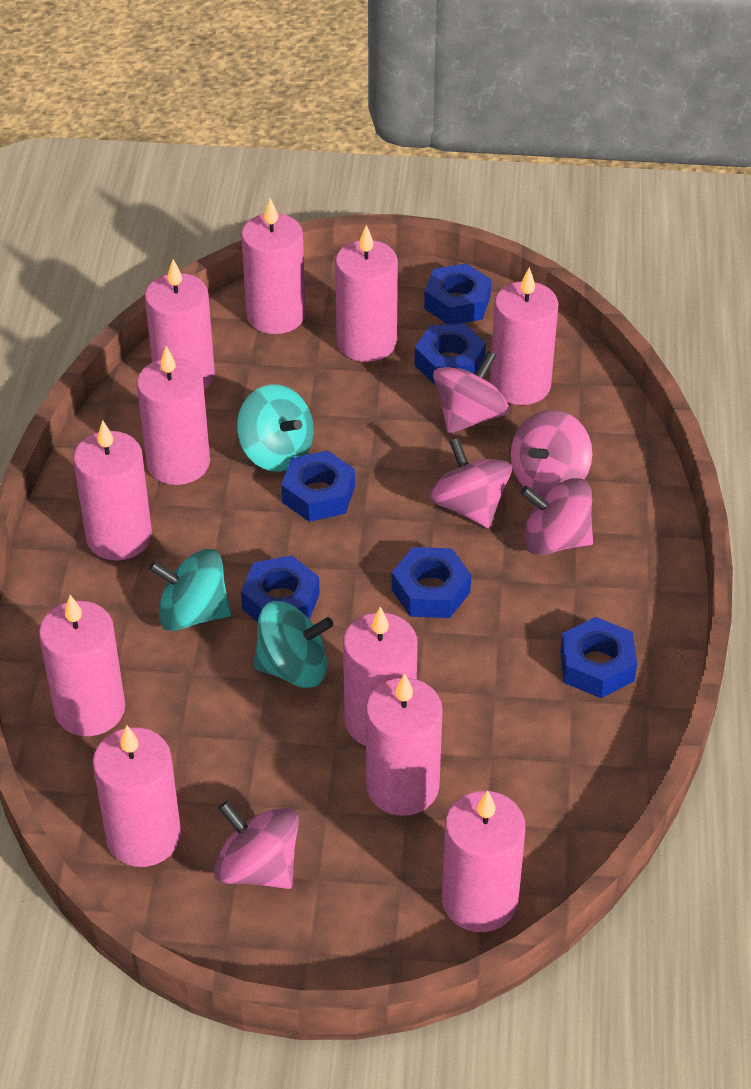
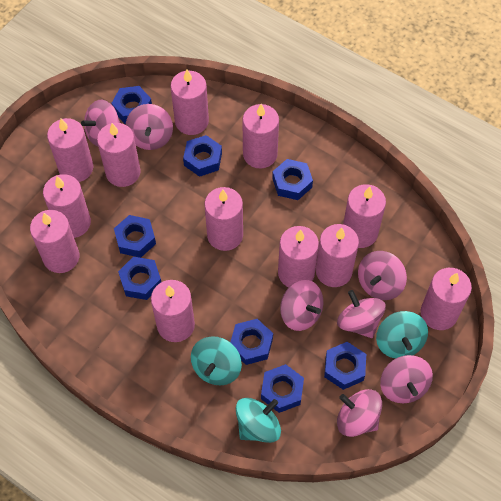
blue nut: 6 -> 8
pink candle: 11 -> 12
pink spinning top: 5 -> 7

